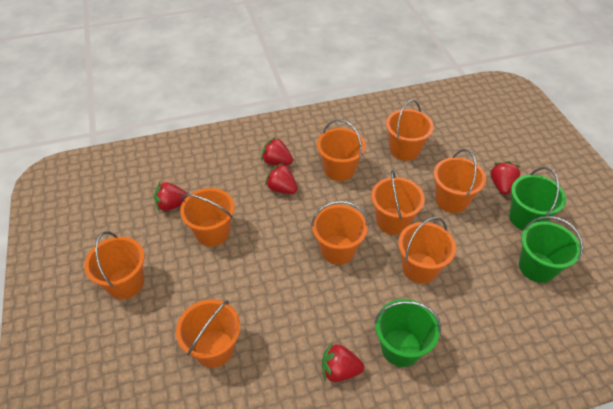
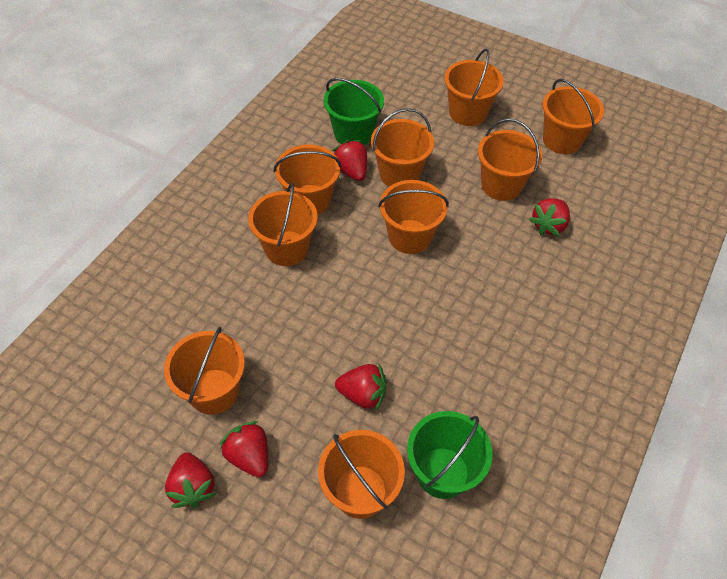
green bucket: 3 -> 2

